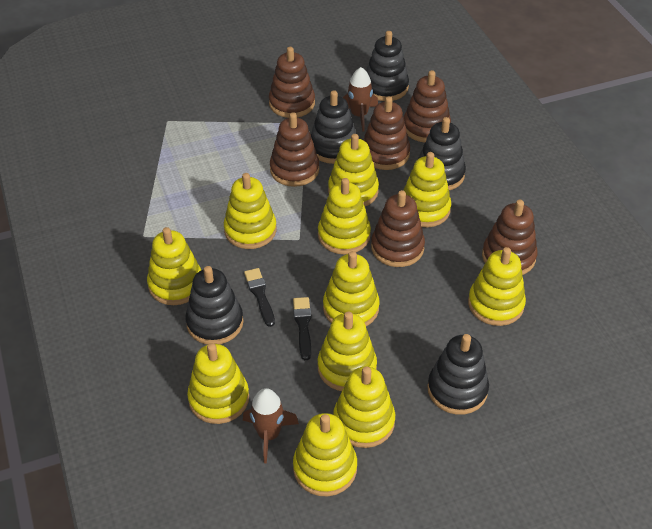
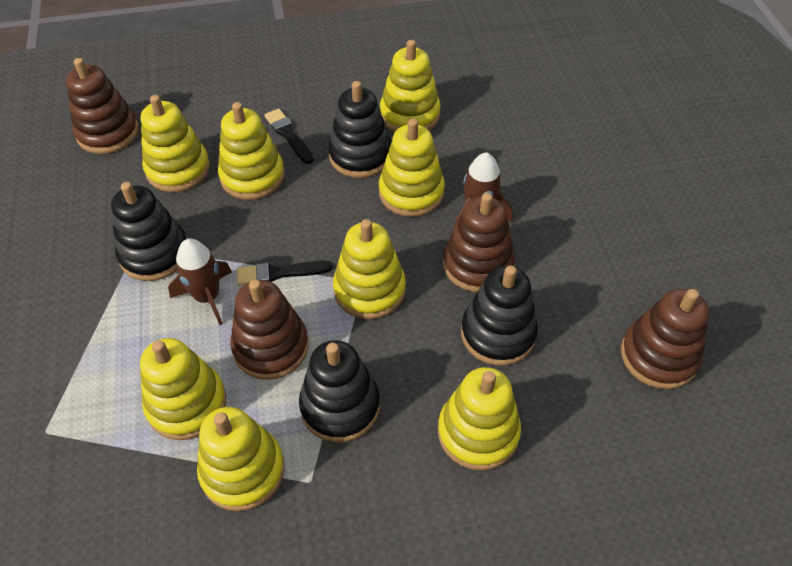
black stacking toy: 5 -> 4
brown stacking toy: 6 -> 4
yellow stacking toy: 11 -> 8

